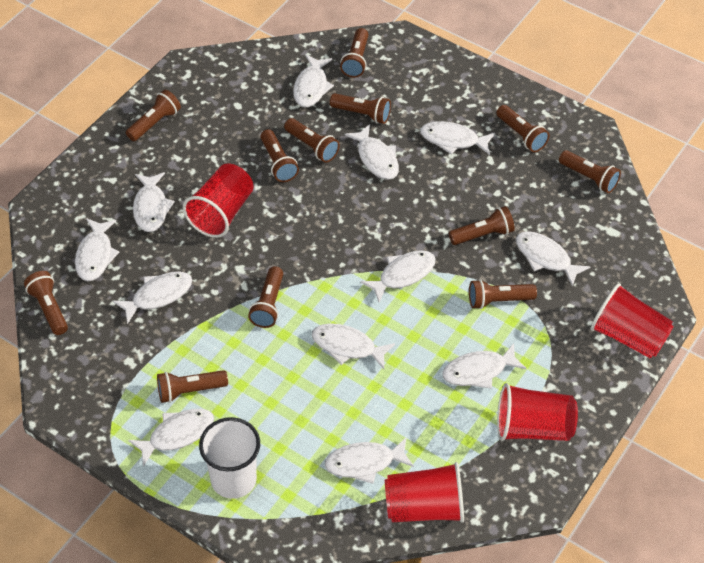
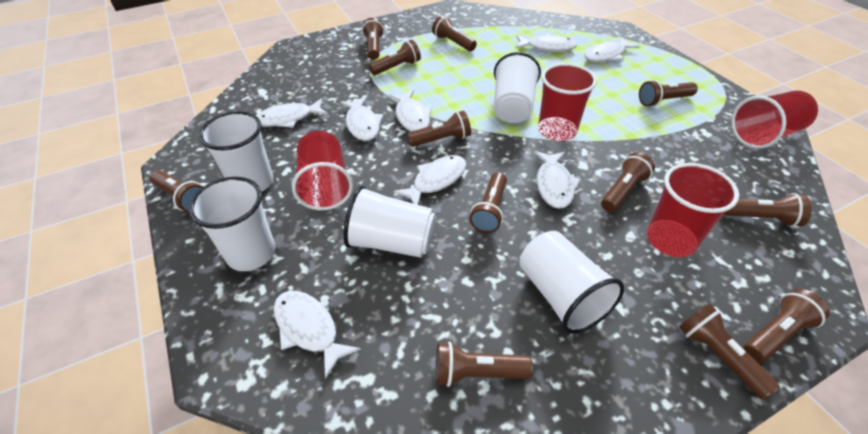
white cup: 1 -> 5
white fish: 12 -> 8

